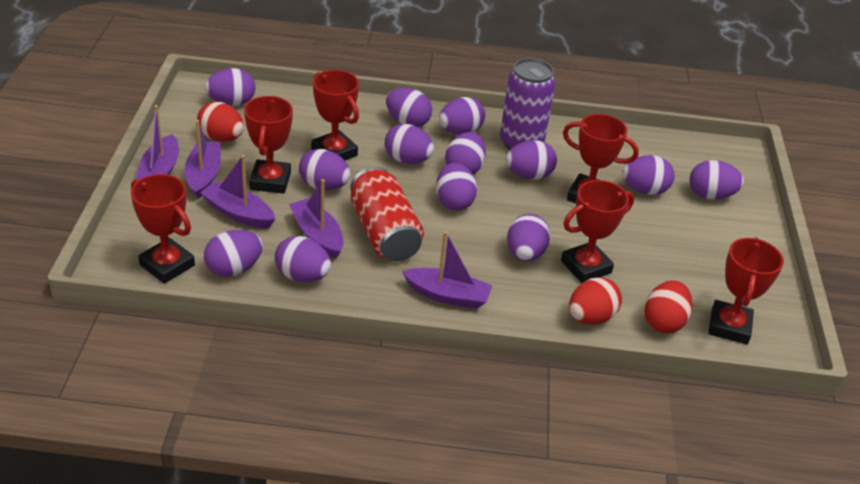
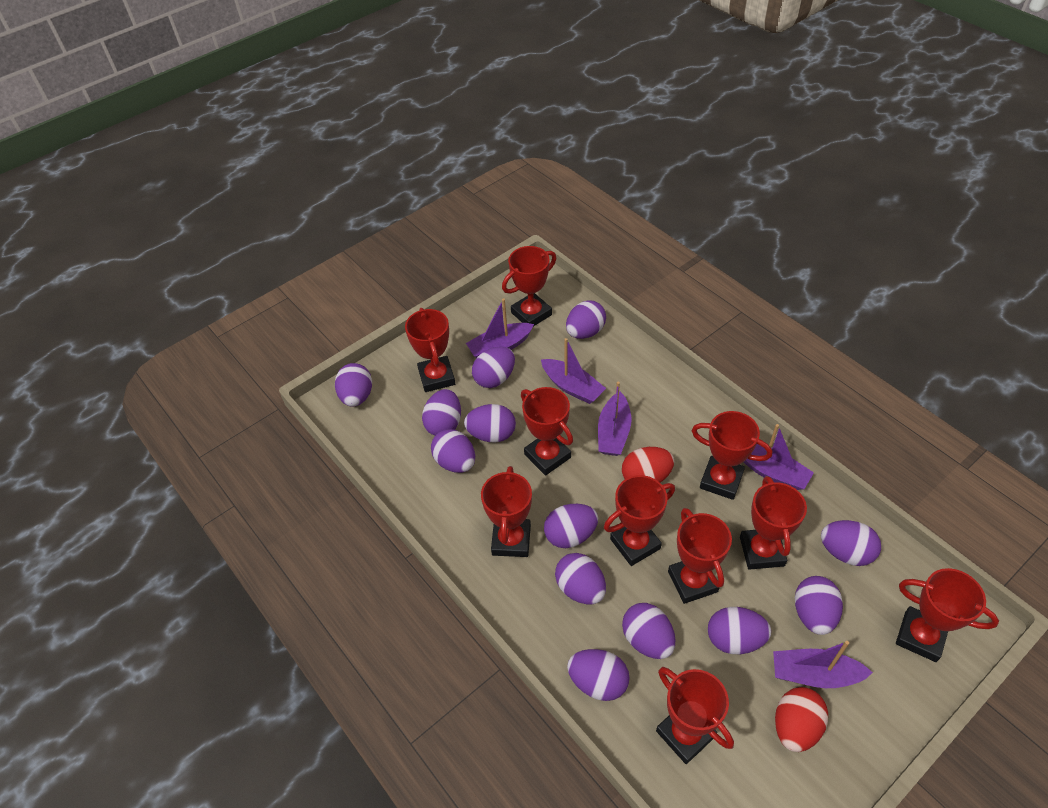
purple can: 1 -> 0
red can: 1 -> 0
red egg: 3 -> 2
red trophy: 6 -> 10

